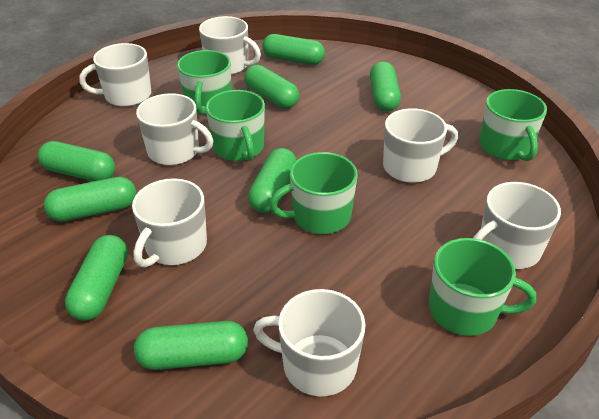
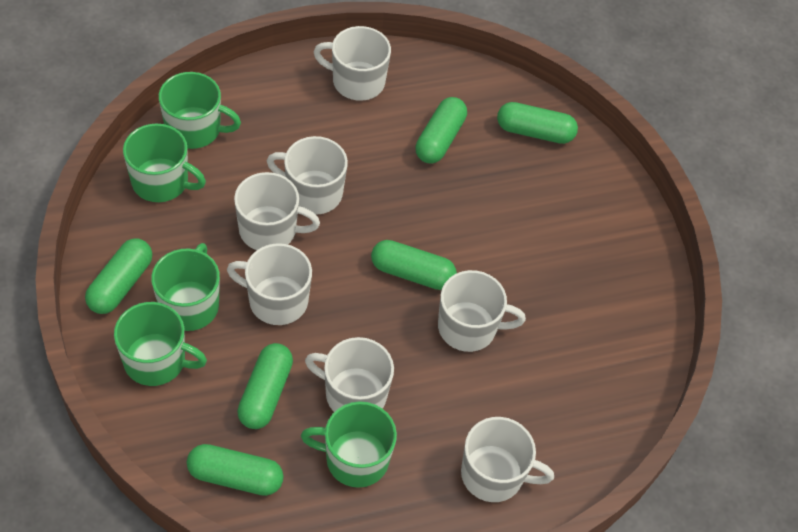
green capsule: 8 -> 6

